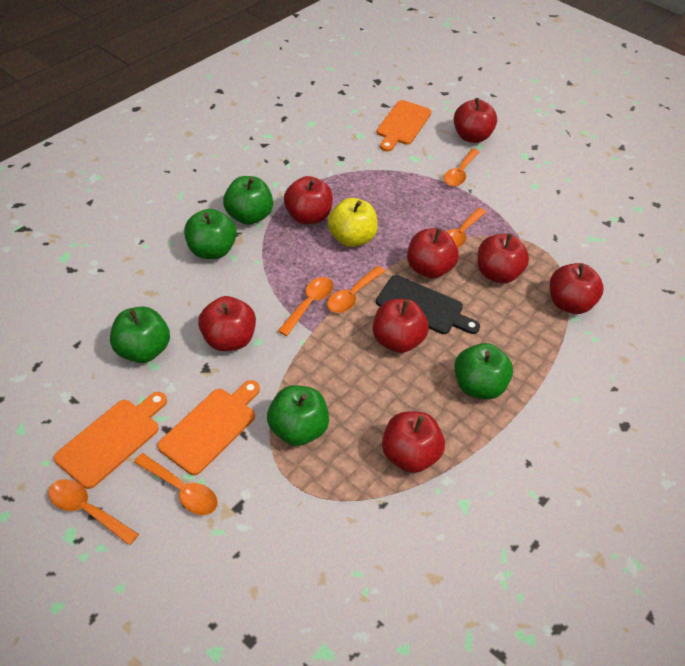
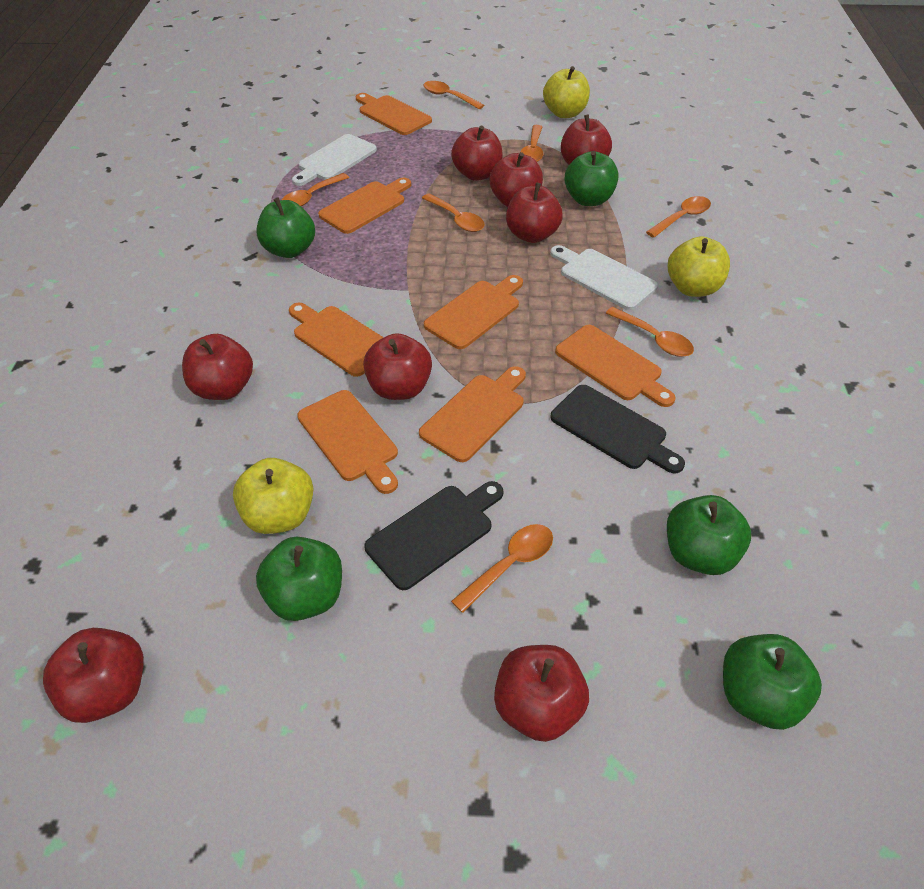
black cutting board: 1 -> 2
orange cutting board: 3 -> 7
orange spoon: 6 -> 7
white cutting board: 0 -> 2
yellow apple: 1 -> 3

